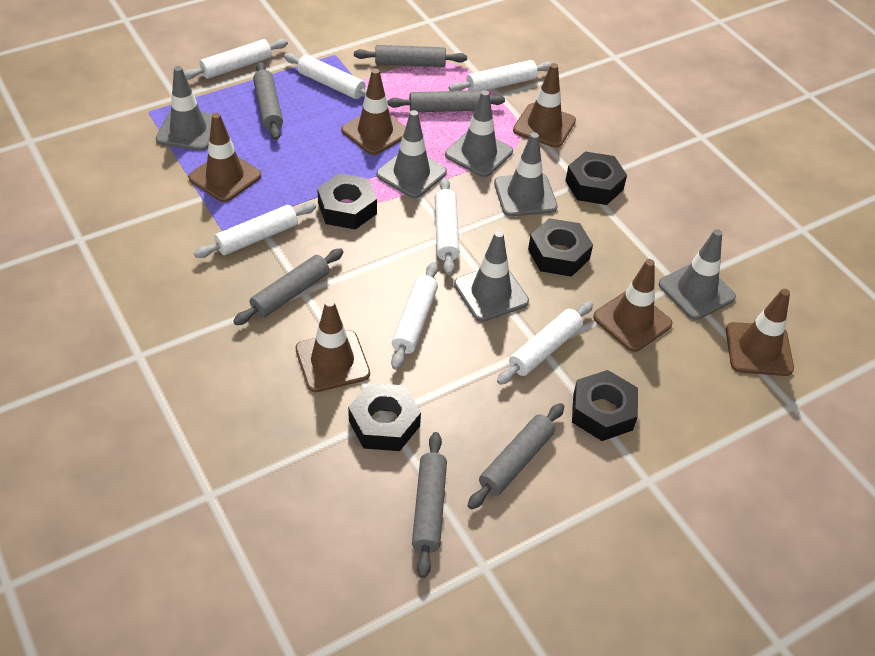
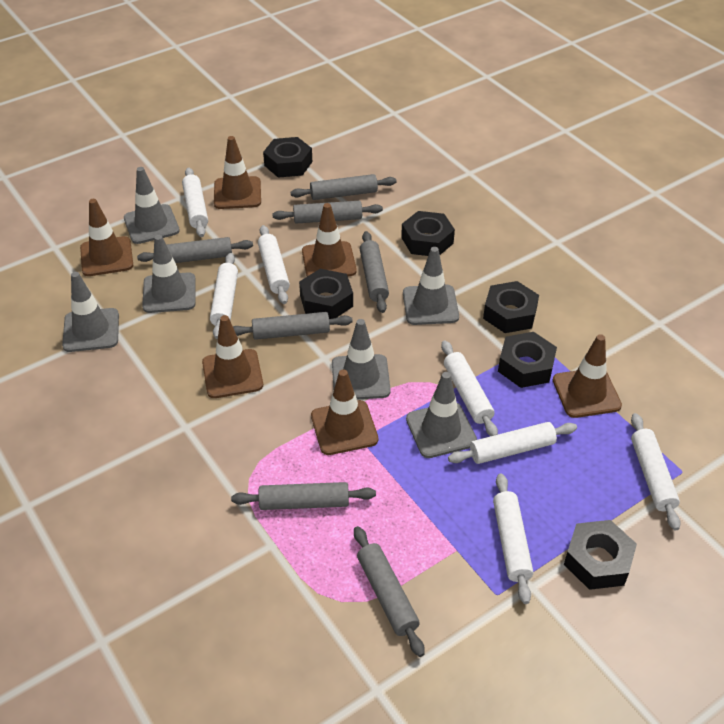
black nut: 5 -> 6
grey rolling pin: 6 -> 7

